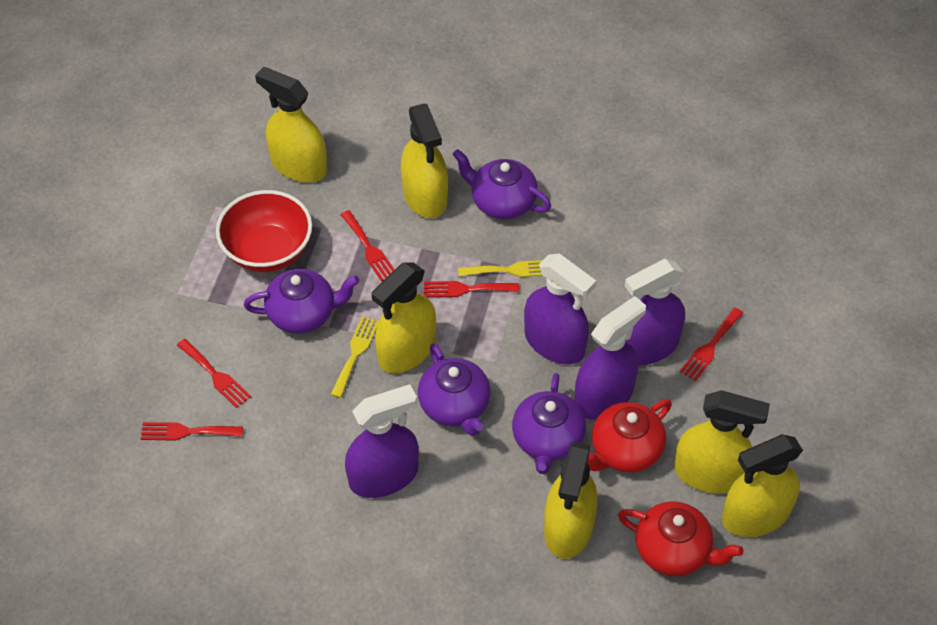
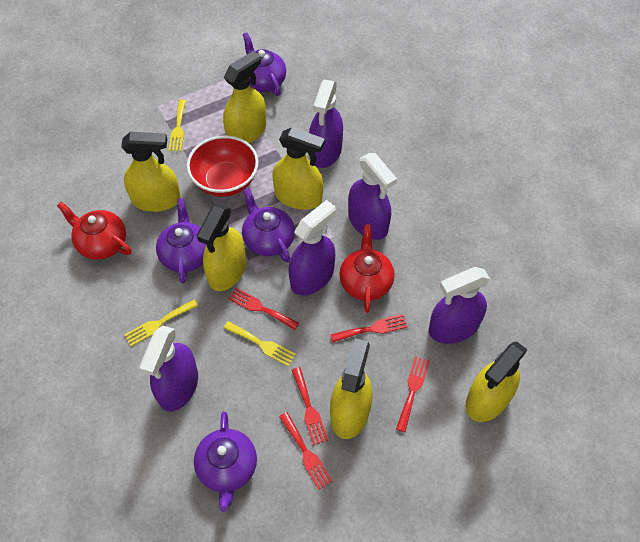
purple spray bottle: 4 -> 5
yellow fork: 2 -> 3

